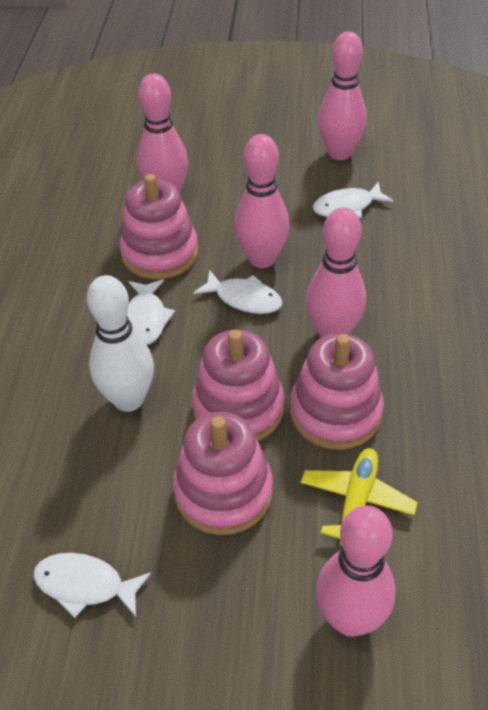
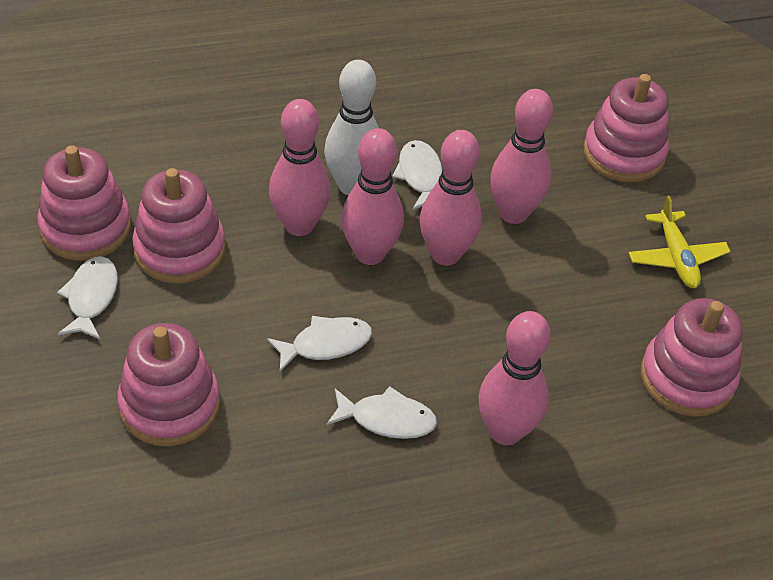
pink stacking toy: 4 -> 5

